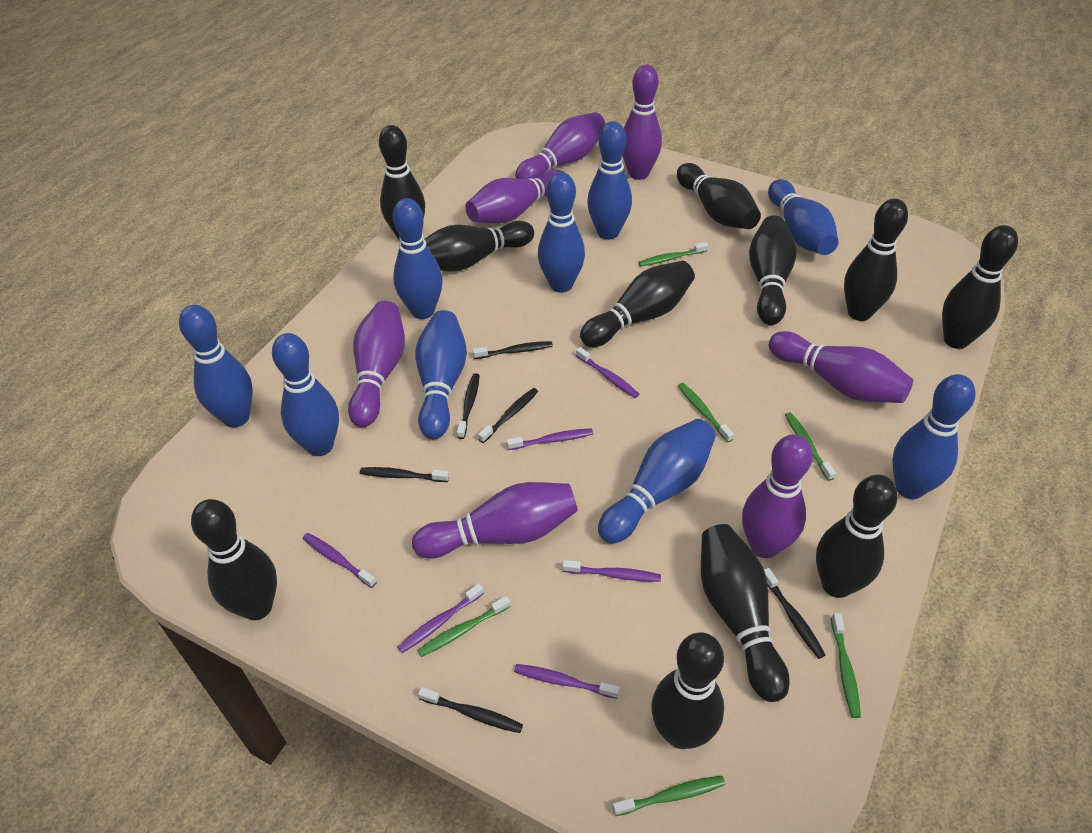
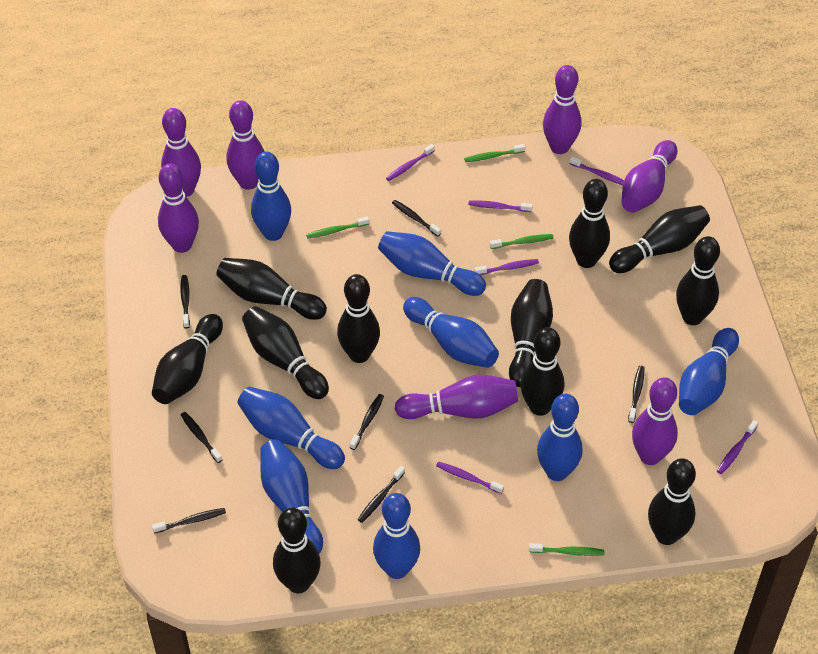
black toothbrush: 6 -> 7
blue bowling pin: 9 -> 8
green toothbrush: 6 -> 4

